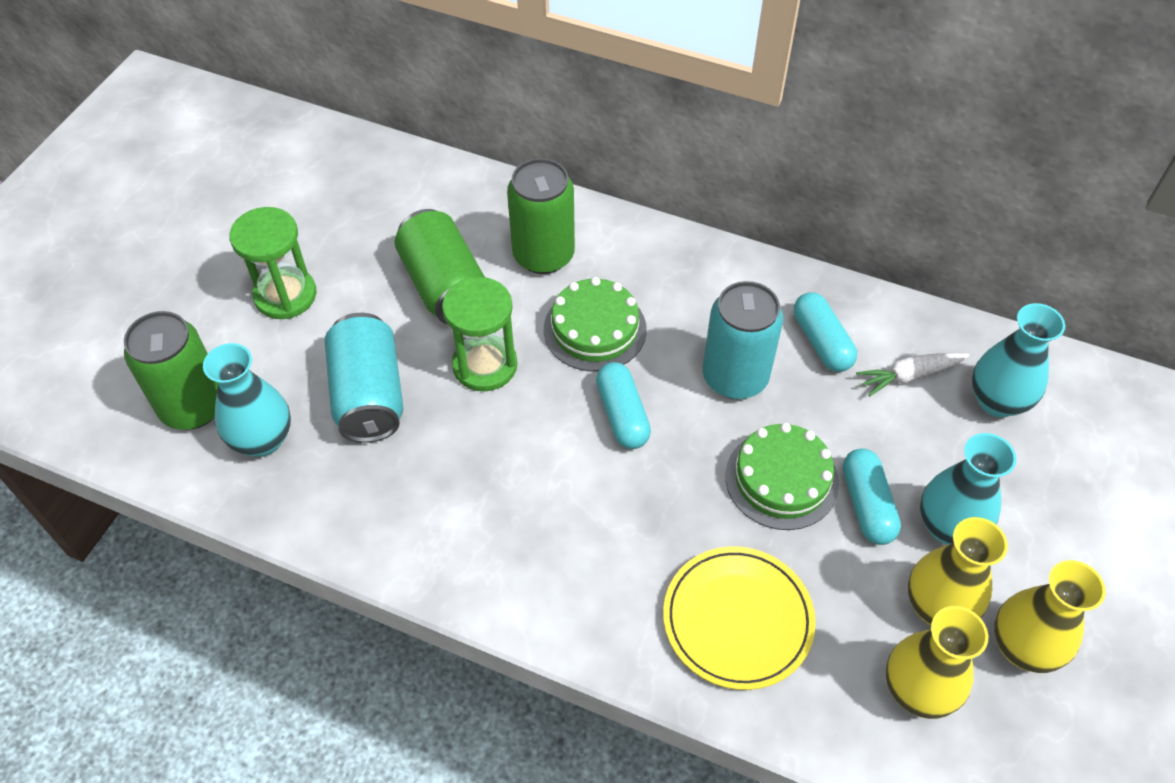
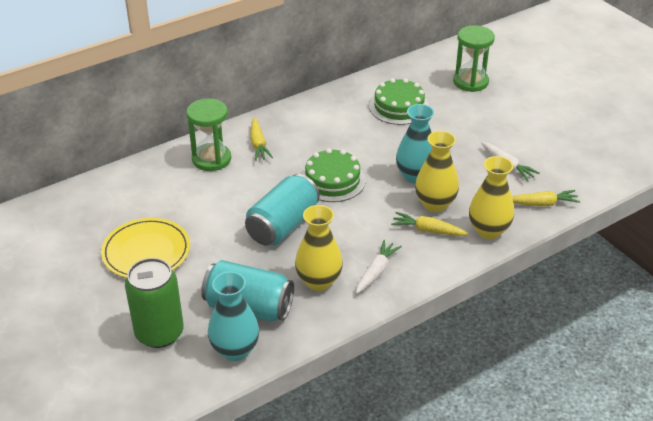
green can: 3 -> 1
turquoise capsule: 3 -> 0
turquoise vase: 3 -> 2
white carrot: 1 -> 2
yellow carrot: 0 -> 3

